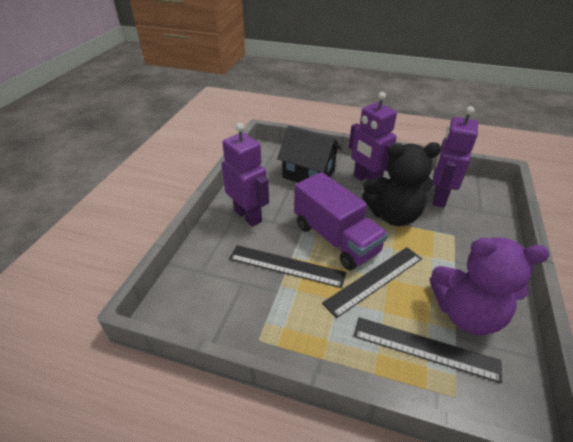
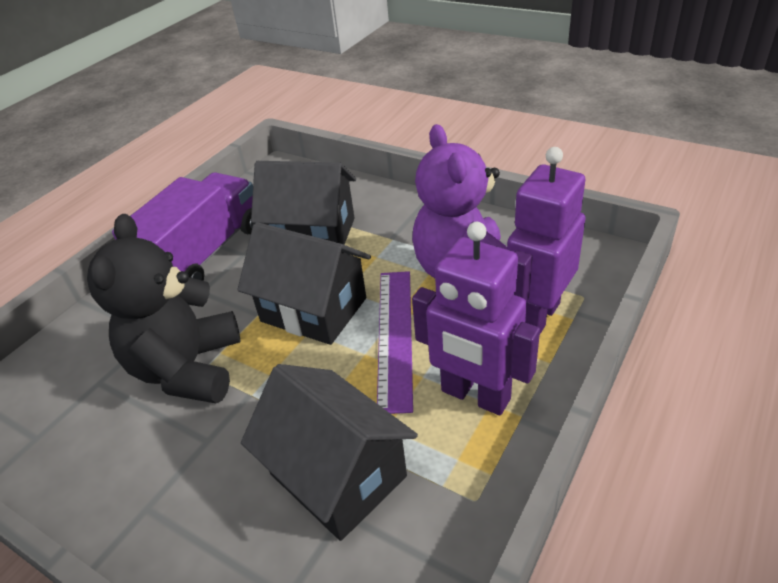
black house: 1 -> 3
black ruler: 3 -> 0
purple robot: 3 -> 2
purple ruler: 0 -> 1

